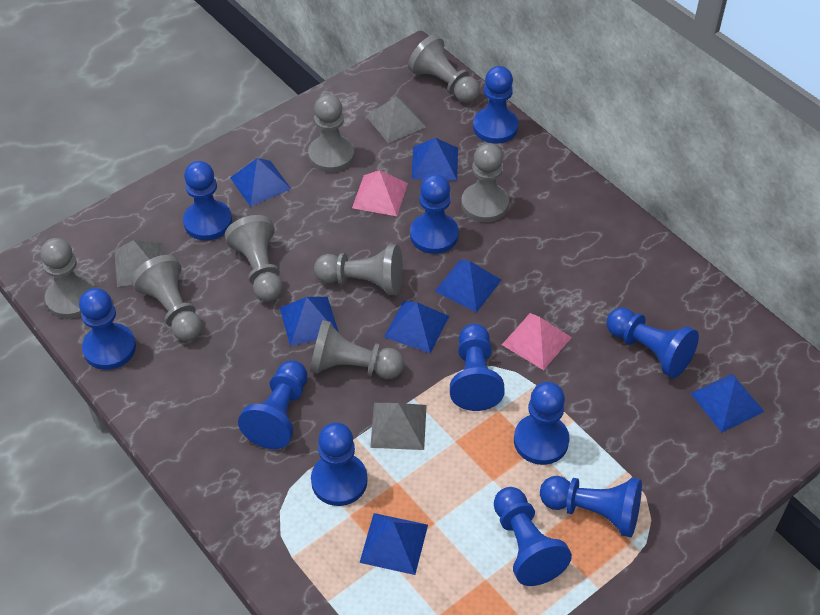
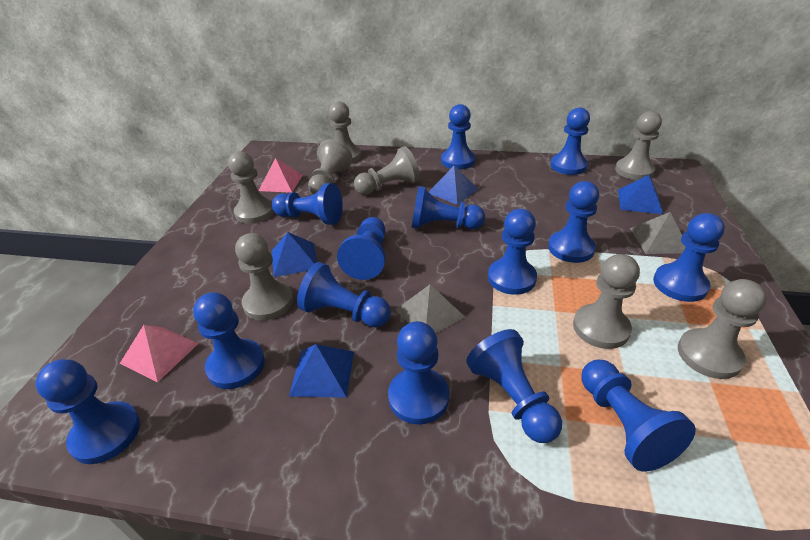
blue pawn: 11 -> 14
blue pyramid: 7 -> 4
grey pyramid: 3 -> 2

